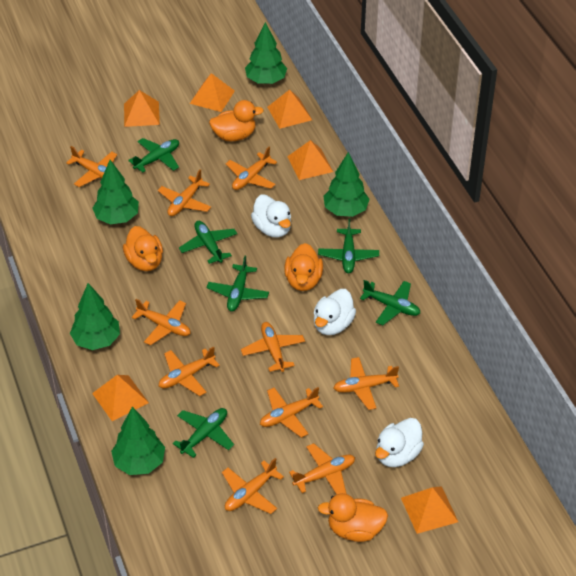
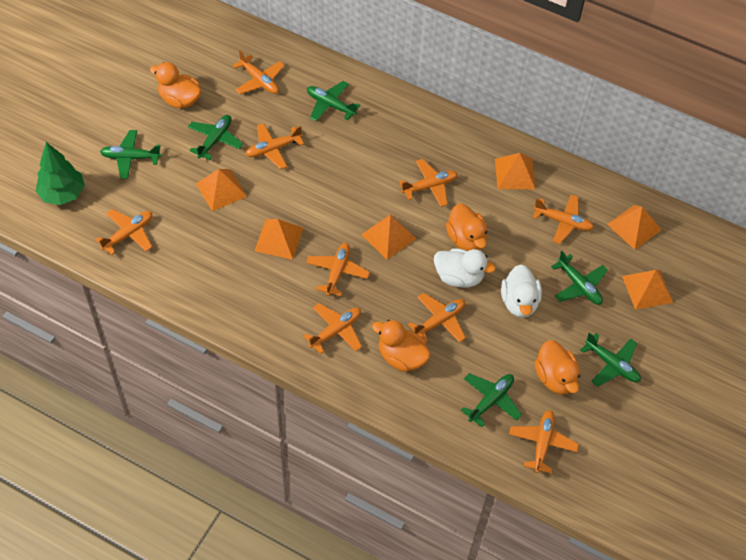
green tree: 5 -> 1
orange plane: 10 -> 9
white duck: 3 -> 2

